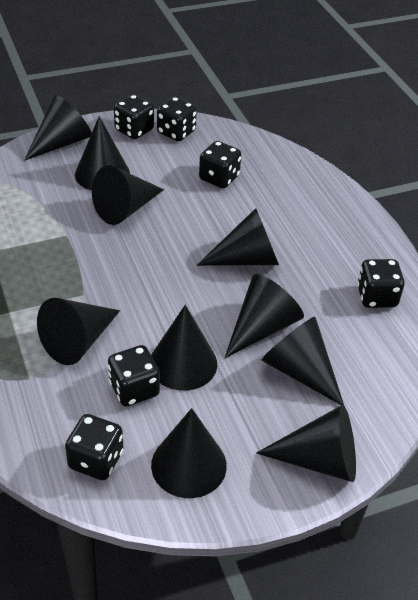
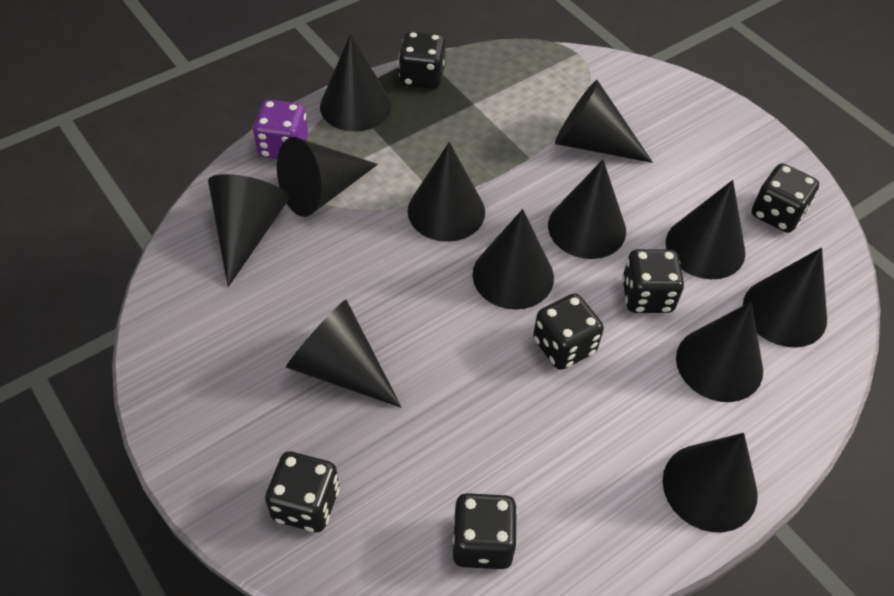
black cone: 10 -> 12
purple dice: 0 -> 1

